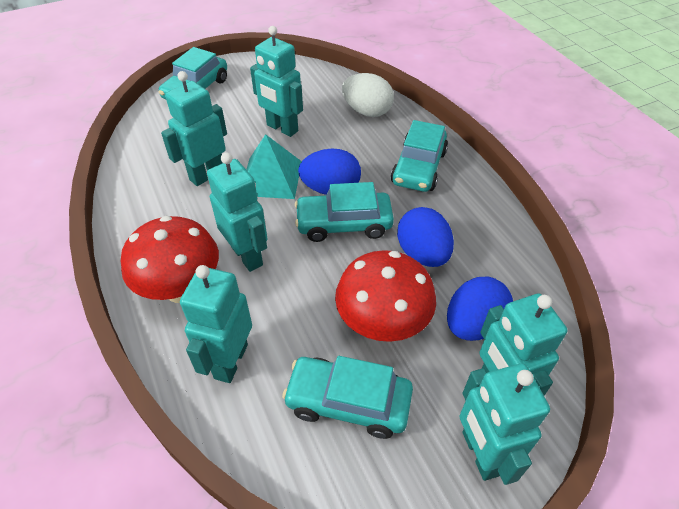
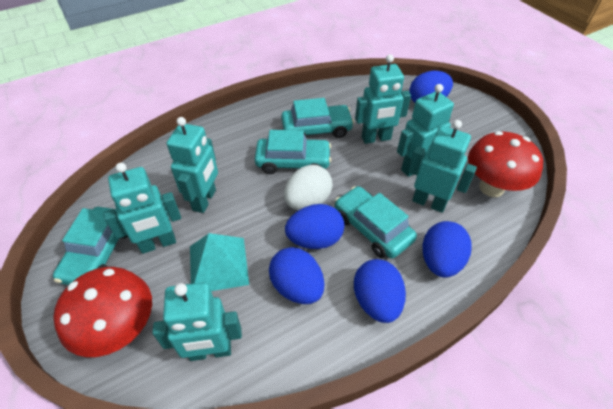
blue egg: 3 -> 5

